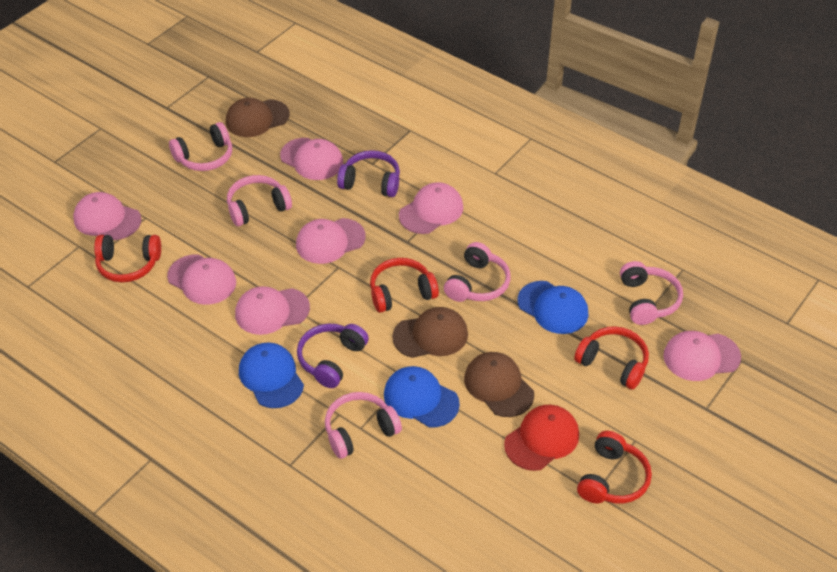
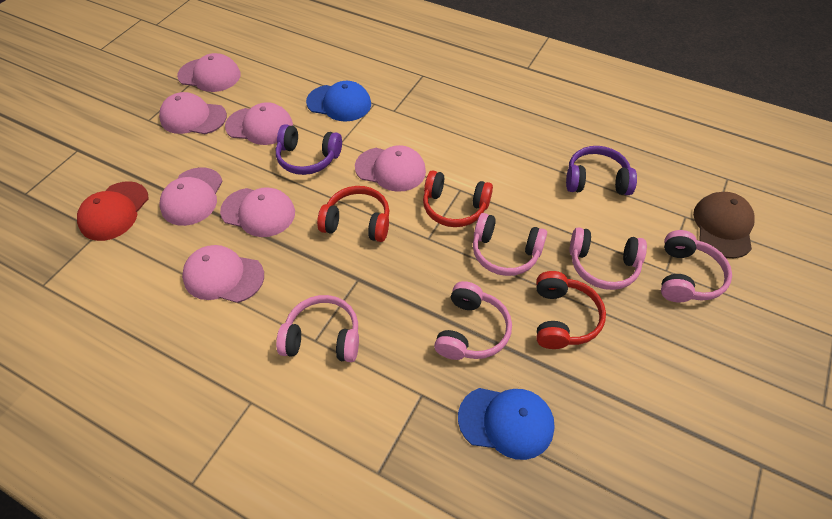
blue cap: 3 -> 2
brown cap: 3 -> 1
red headphones: 4 -> 3

